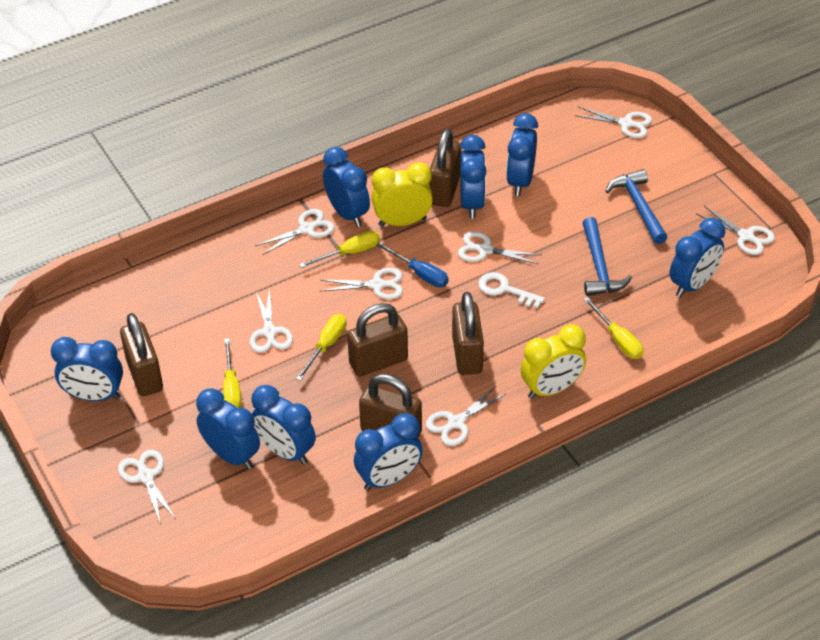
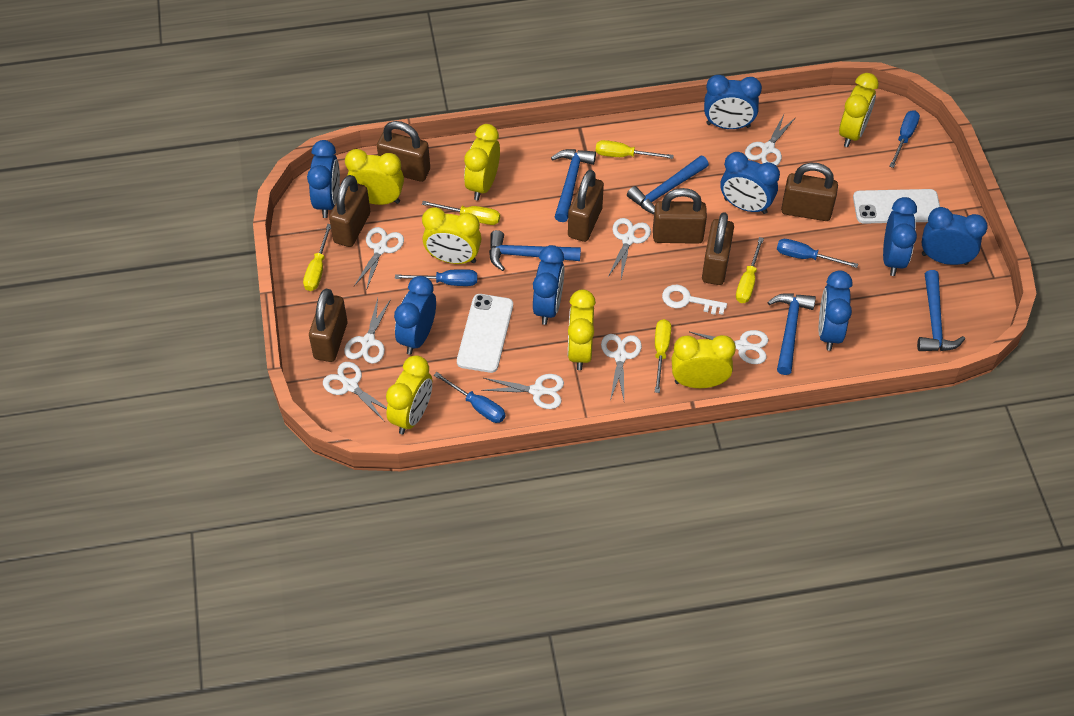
blue hammer: 2 -> 5
blue screwdriver: 1 -> 4
brown padlock: 5 -> 7
white phone: 0 -> 2
yellow clock: 2 -> 7
yellow screwdriver: 4 -> 5

